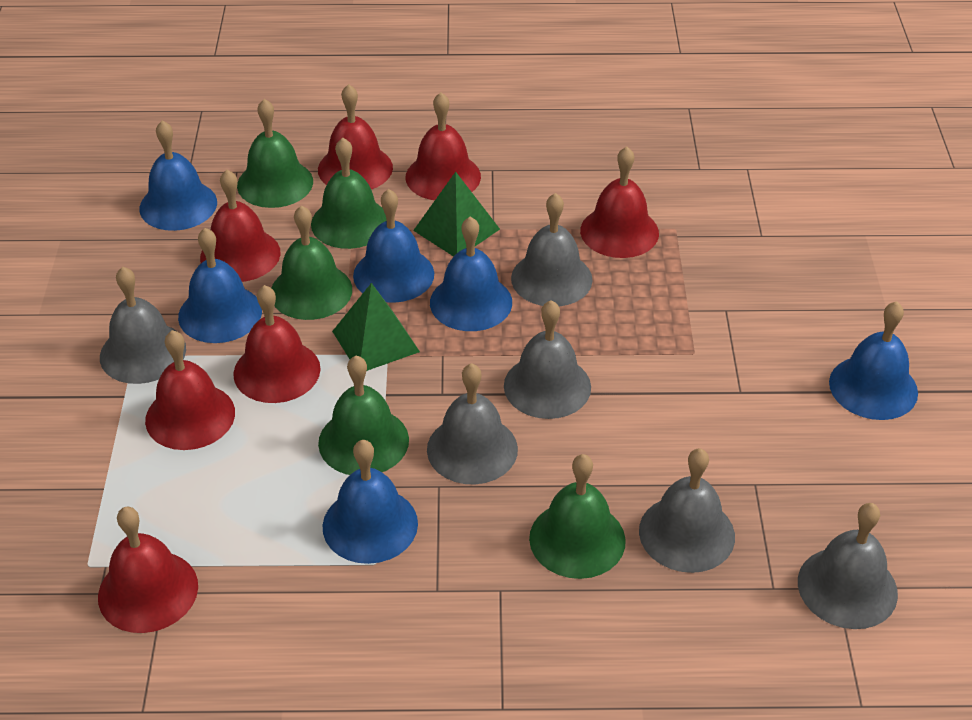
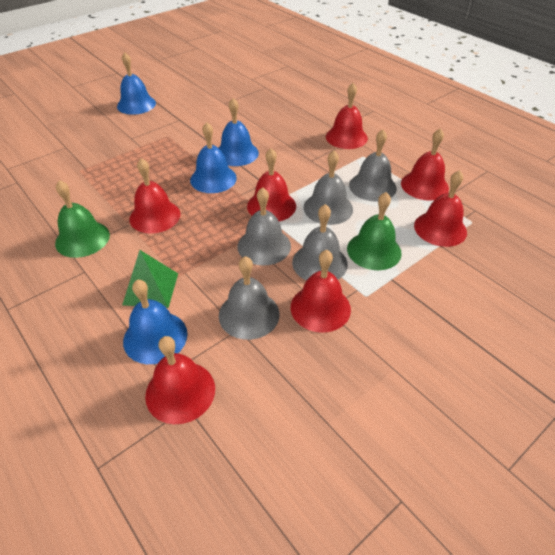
blue bell: 6 -> 4
green bell: 5 -> 2
green pyramid: 2 -> 1
grey bell: 6 -> 5

